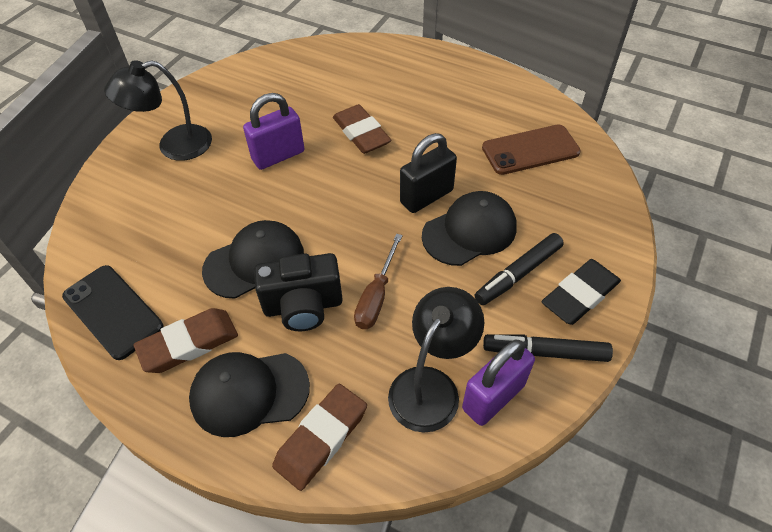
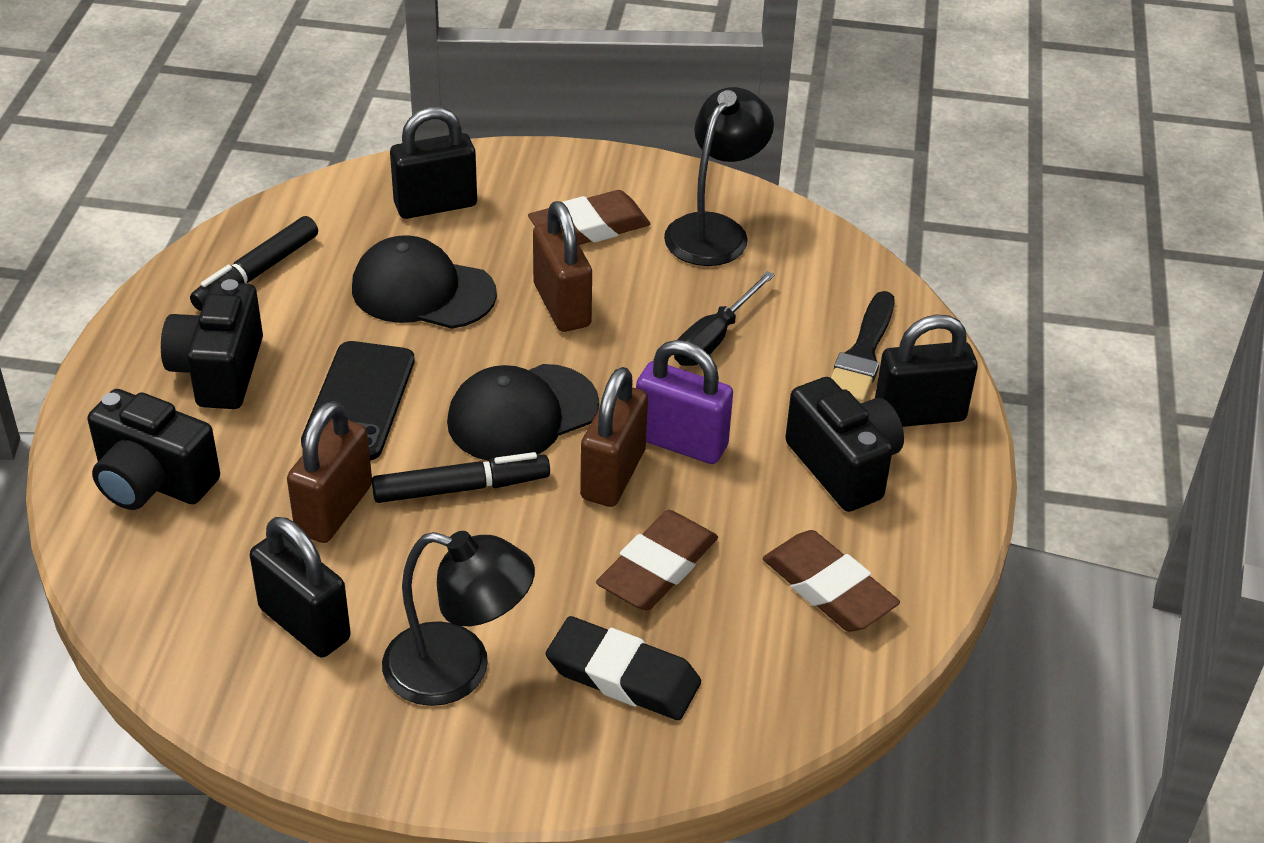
black brush: 0 -> 1
black camera: 1 -> 3
black cap: 3 -> 2
black padlock: 1 -> 3
black screwdriver: 0 -> 1
brown padlock: 0 -> 3
brown phone: 1 -> 0
brown screwdriver: 1 -> 0
purple padlock: 2 -> 1

